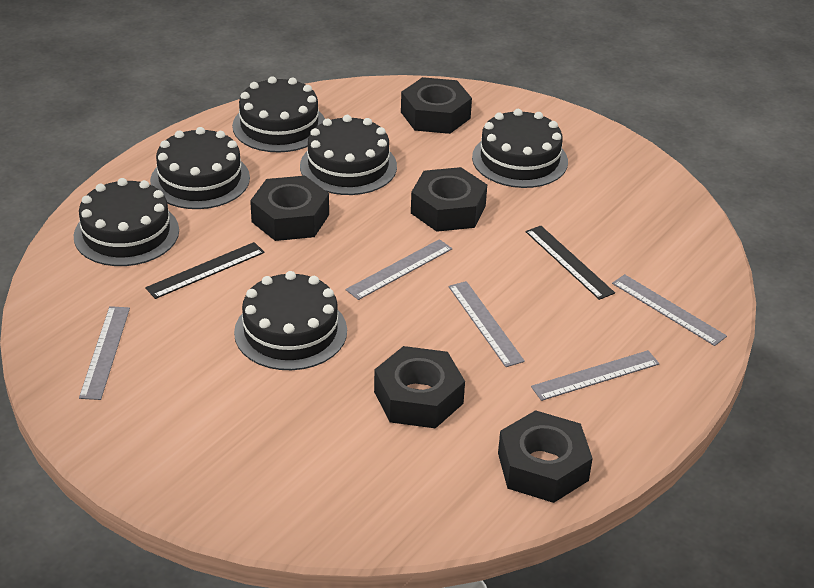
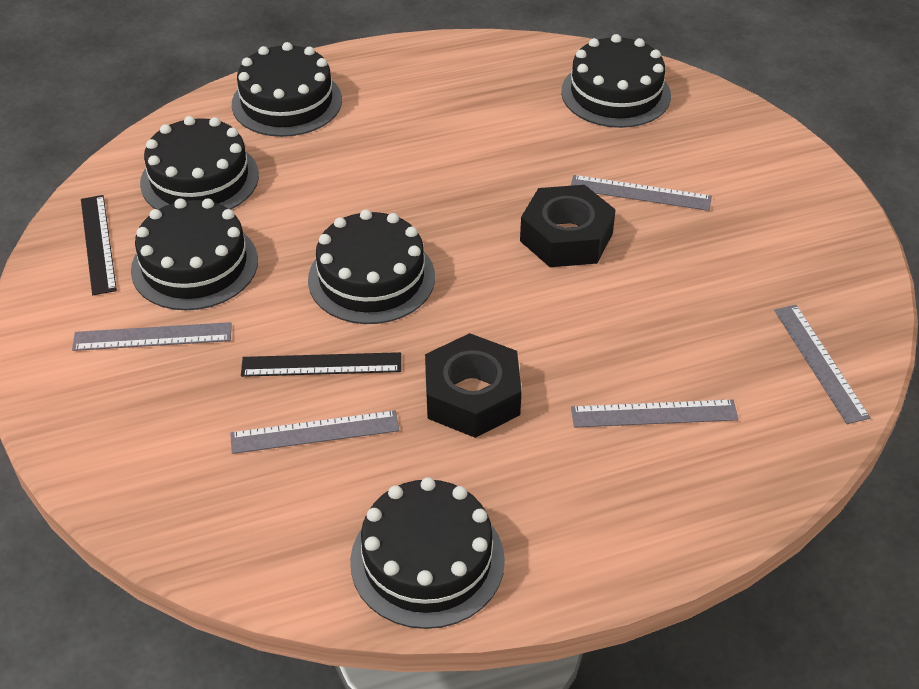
black nut: 5 -> 2

